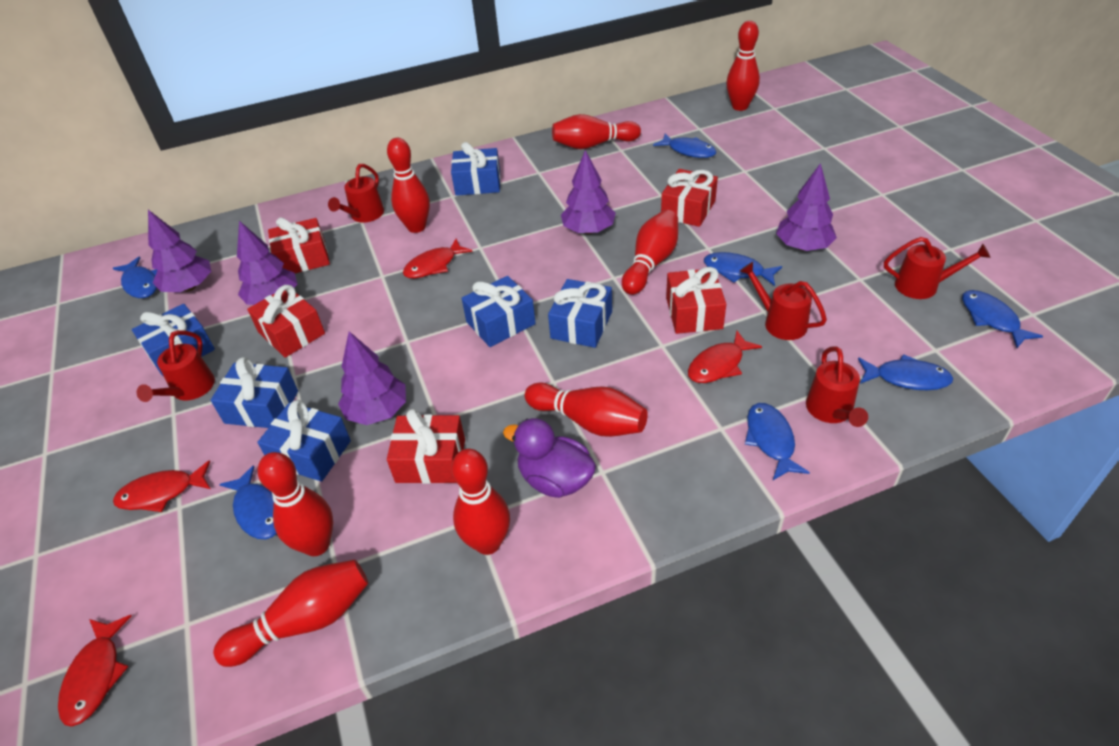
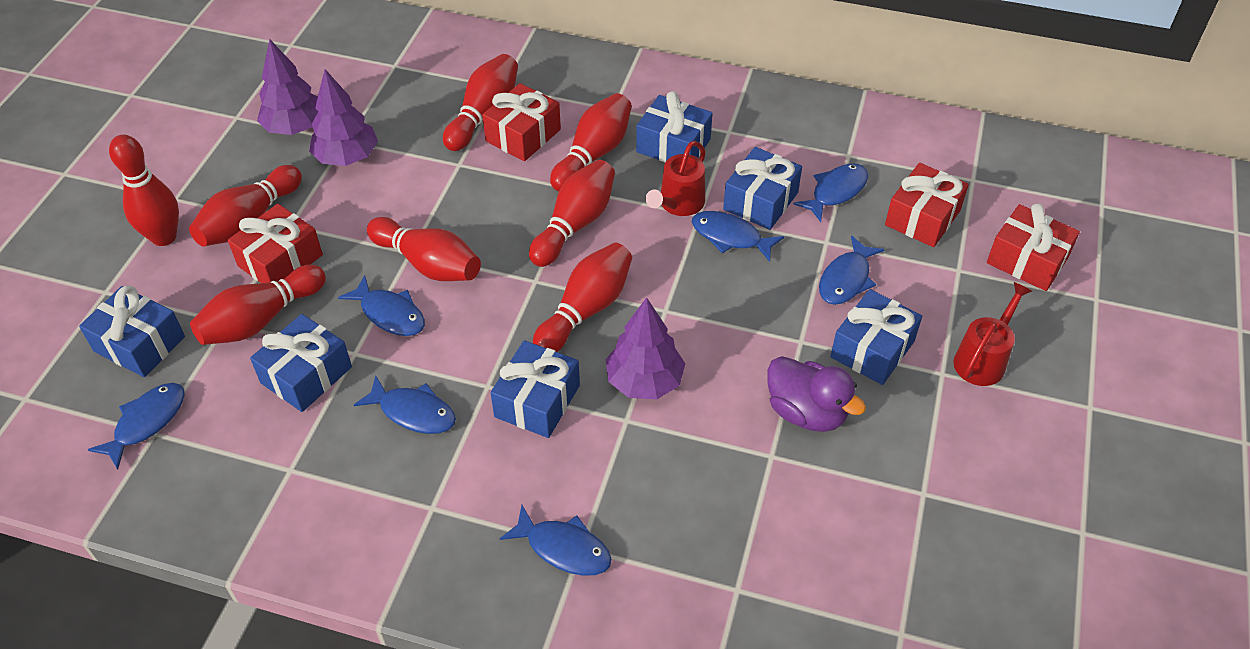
purple tree: 5 -> 3
red fish: 4 -> 0
red gift: 5 -> 4
red watering can: 5 -> 2

